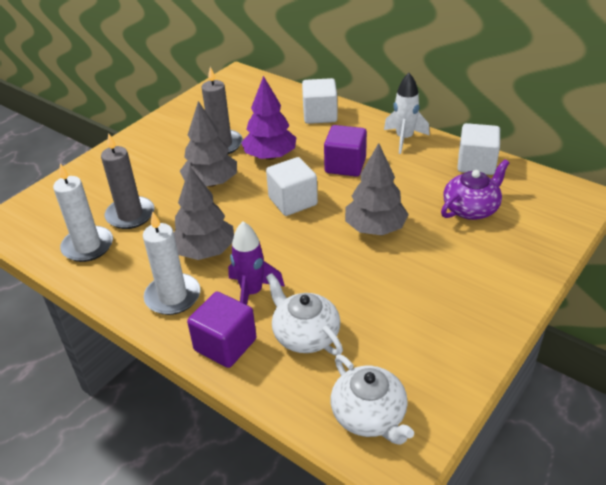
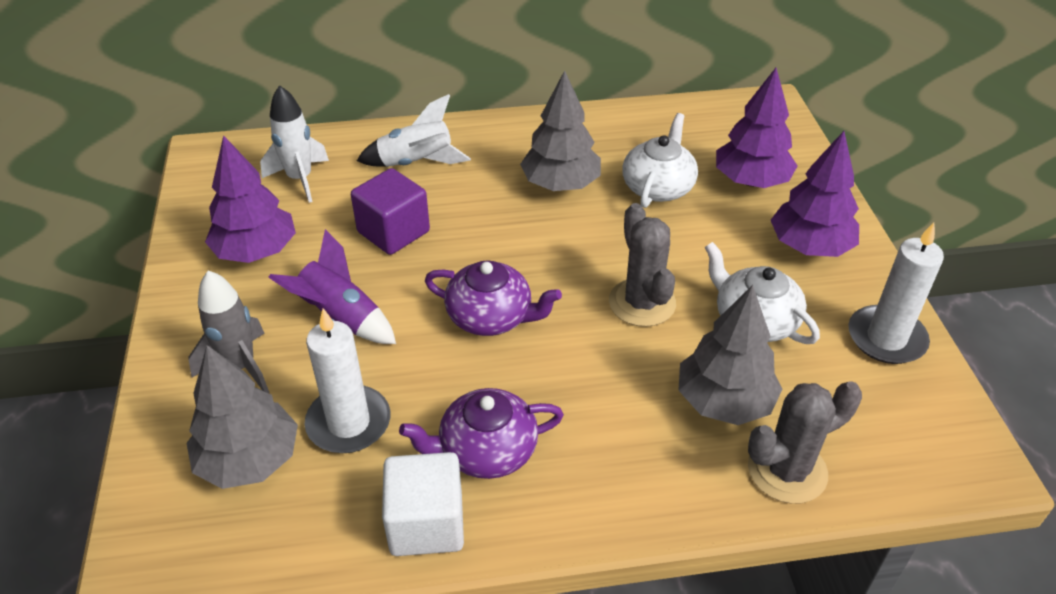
grey cactus: 0 -> 2
grey candle: 2 -> 0
grey rocket: 0 -> 1
purple cube: 2 -> 1
purple teapot: 1 -> 2
purple tree: 1 -> 3
white cube: 3 -> 1
white rocket: 1 -> 2

